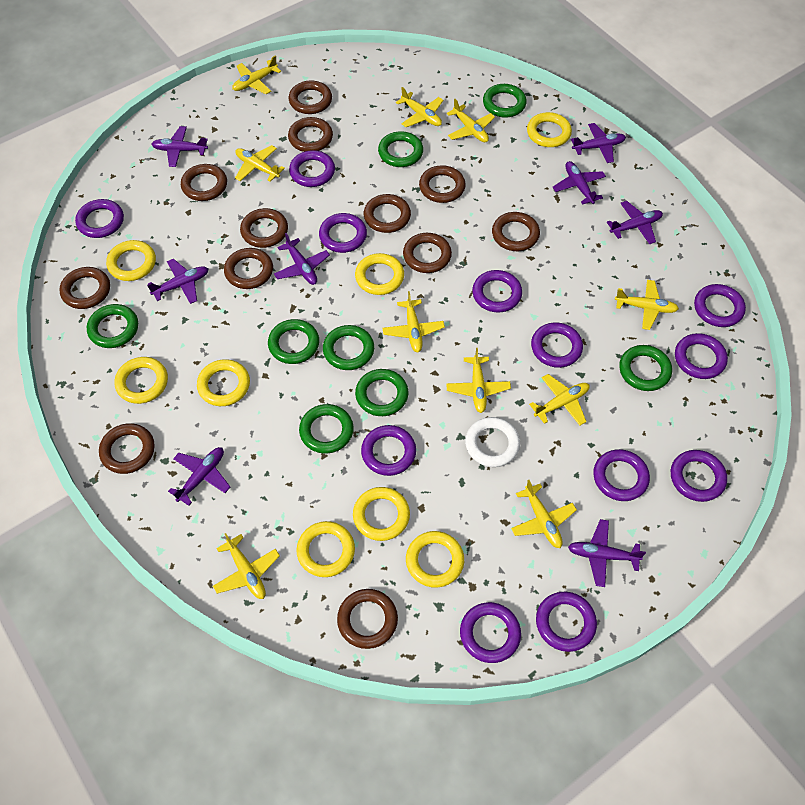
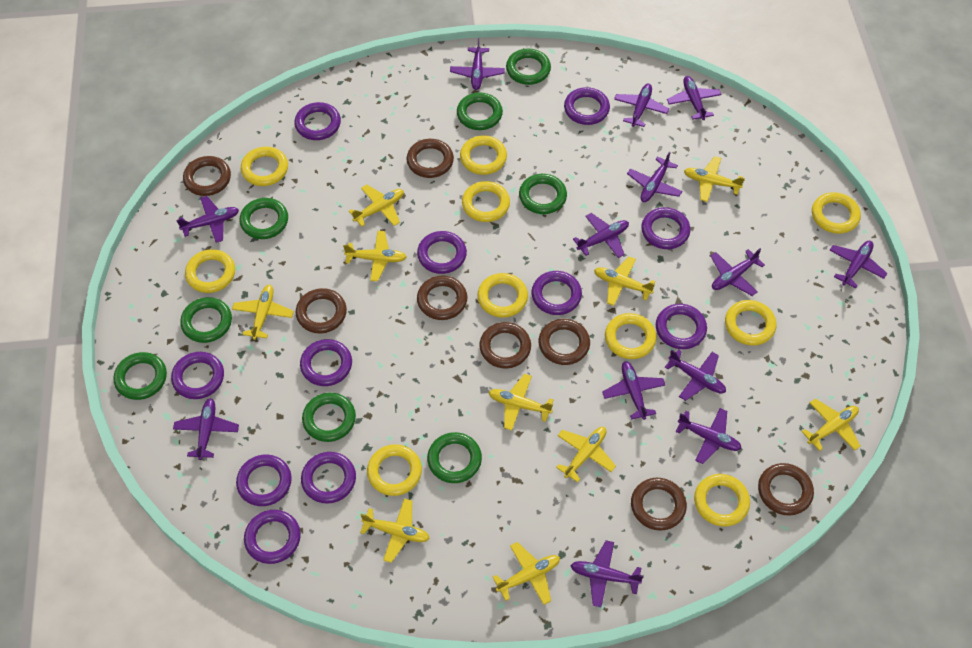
brown ring: 12 -> 8
purple plane: 8 -> 13
purple ring: 12 -> 11
white ring: 1 -> 0
yellow ring: 8 -> 10

